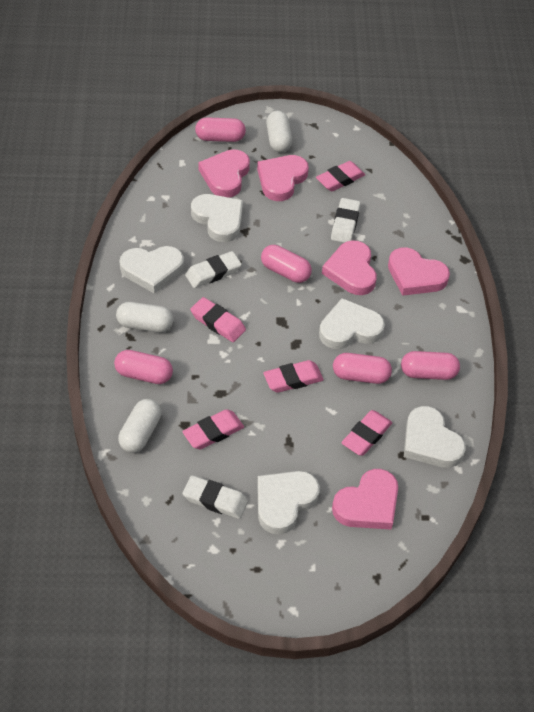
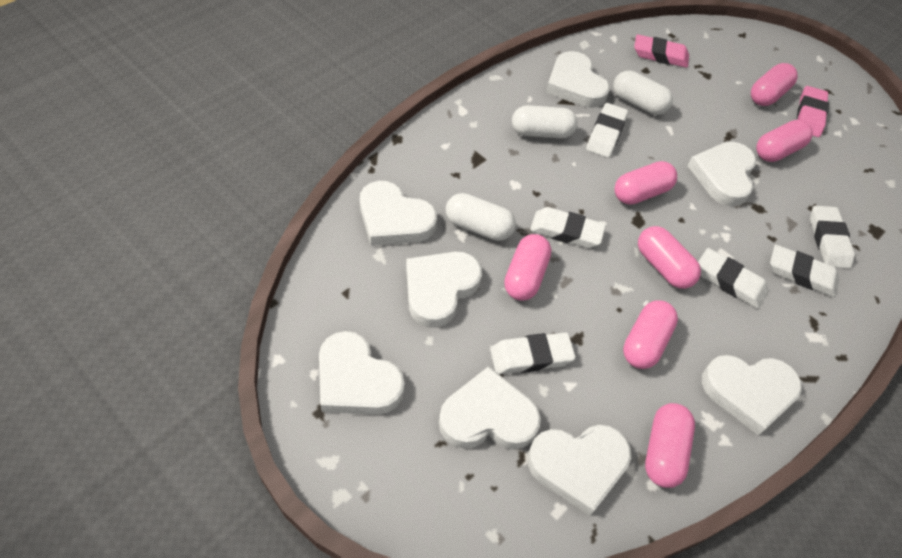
pink capsule: 5 -> 7
pink eraser: 5 -> 2
pink heart: 5 -> 0
white eraser: 3 -> 6
white heart: 5 -> 8

